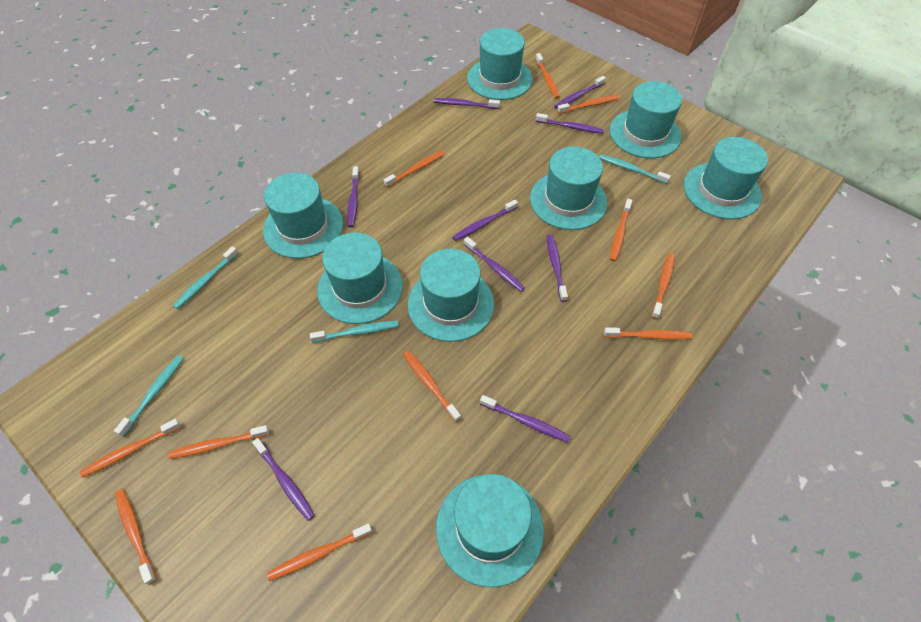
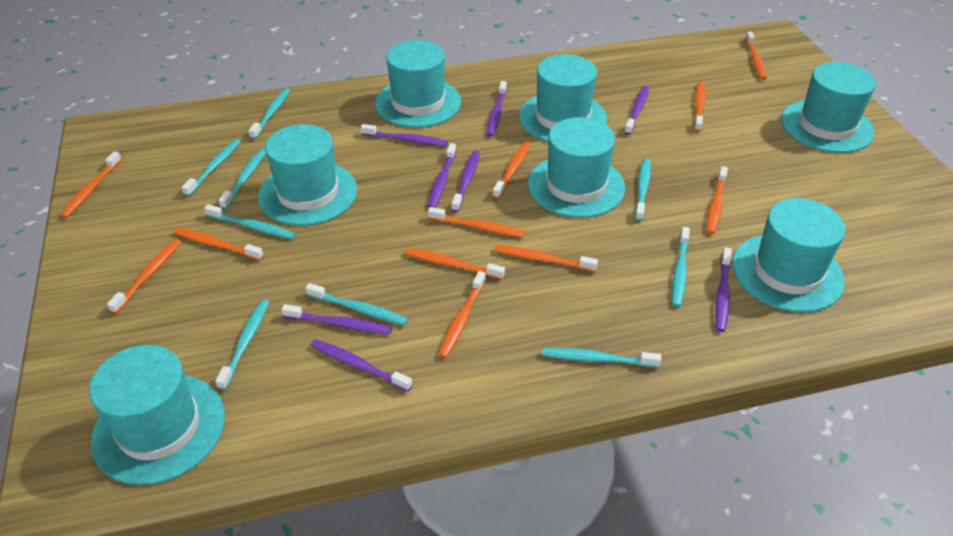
purple toothbrush: 9 -> 8
turquoise hat: 8 -> 7
turquoise toothbrush: 4 -> 9

